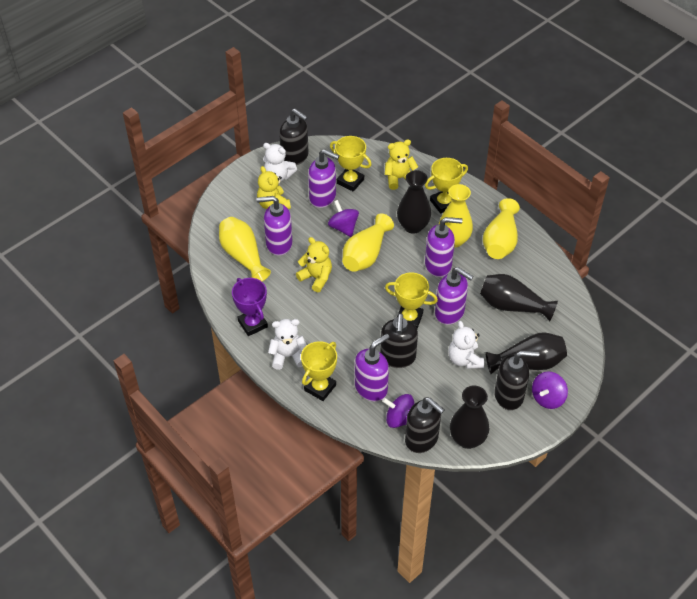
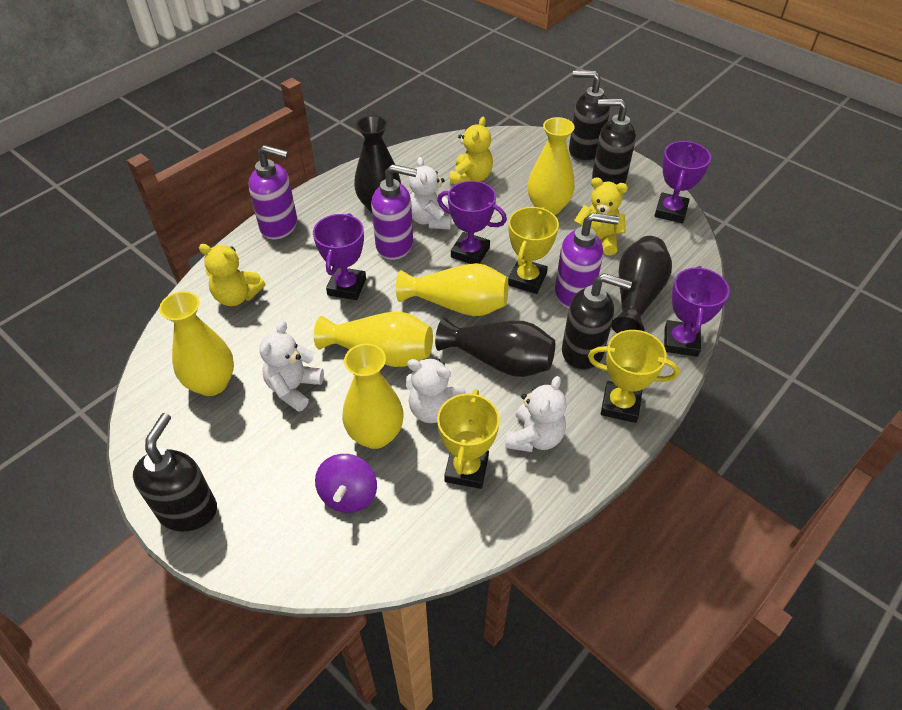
black vase: 4 -> 3
purple soap dispenser: 5 -> 3
purple spinning top: 3 -> 1
purple trophy: 1 -> 4
white teddy bear: 3 -> 4
yellow trophy: 4 -> 3
yellow vase: 4 -> 5

